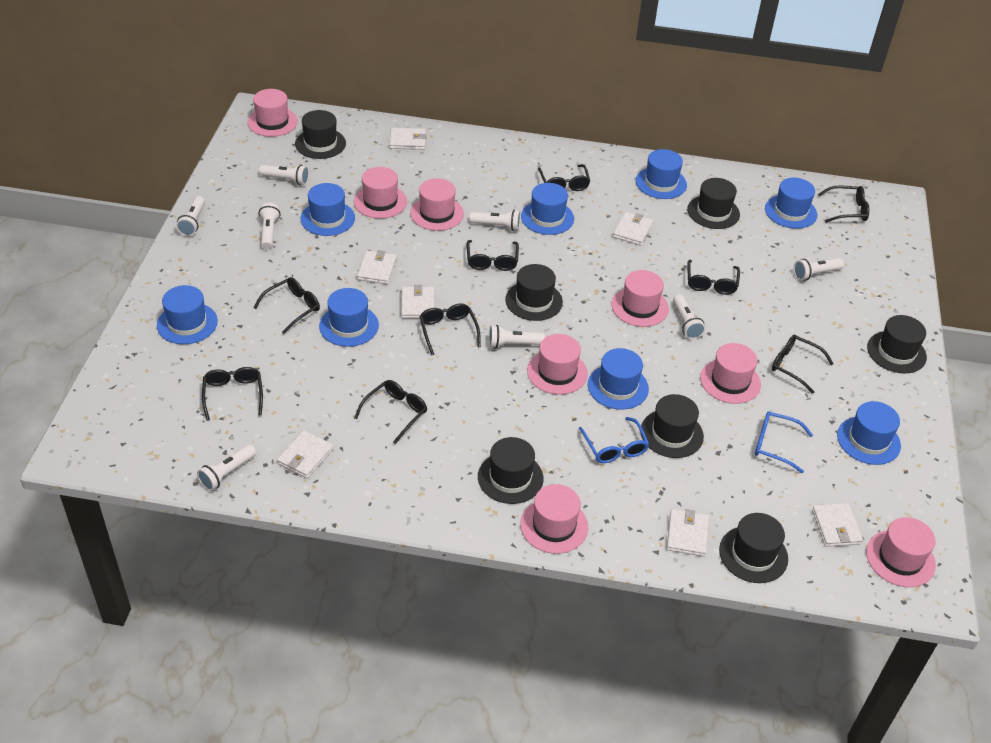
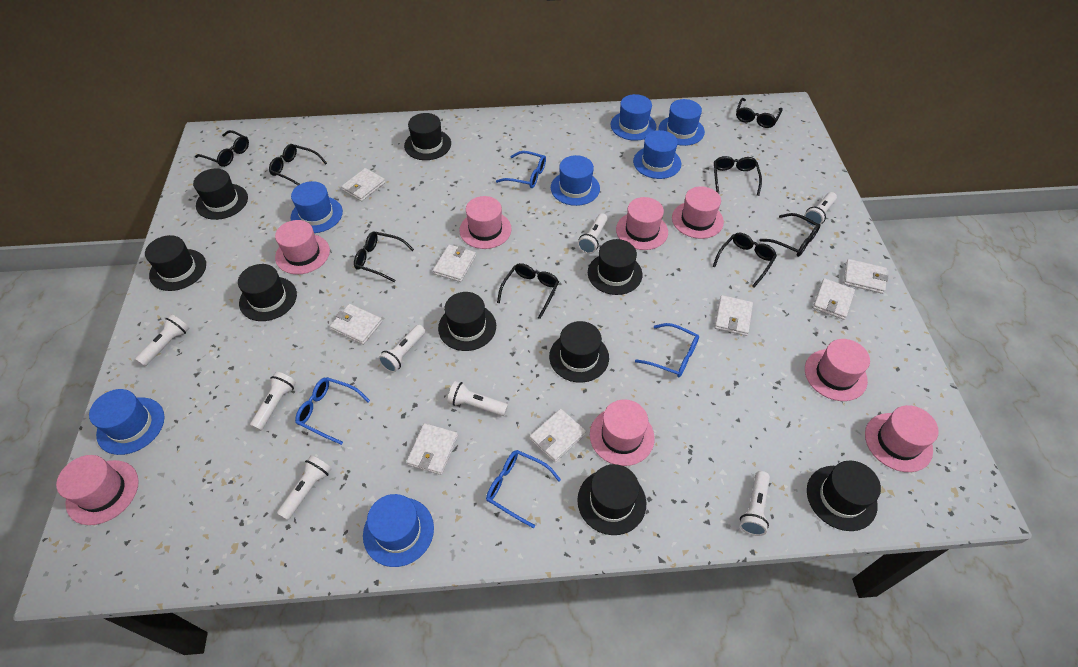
black glasses: 9 -> 8
black hat: 7 -> 9
blue glasses: 2 -> 4
blue hat: 8 -> 7
white wallet: 7 -> 8

